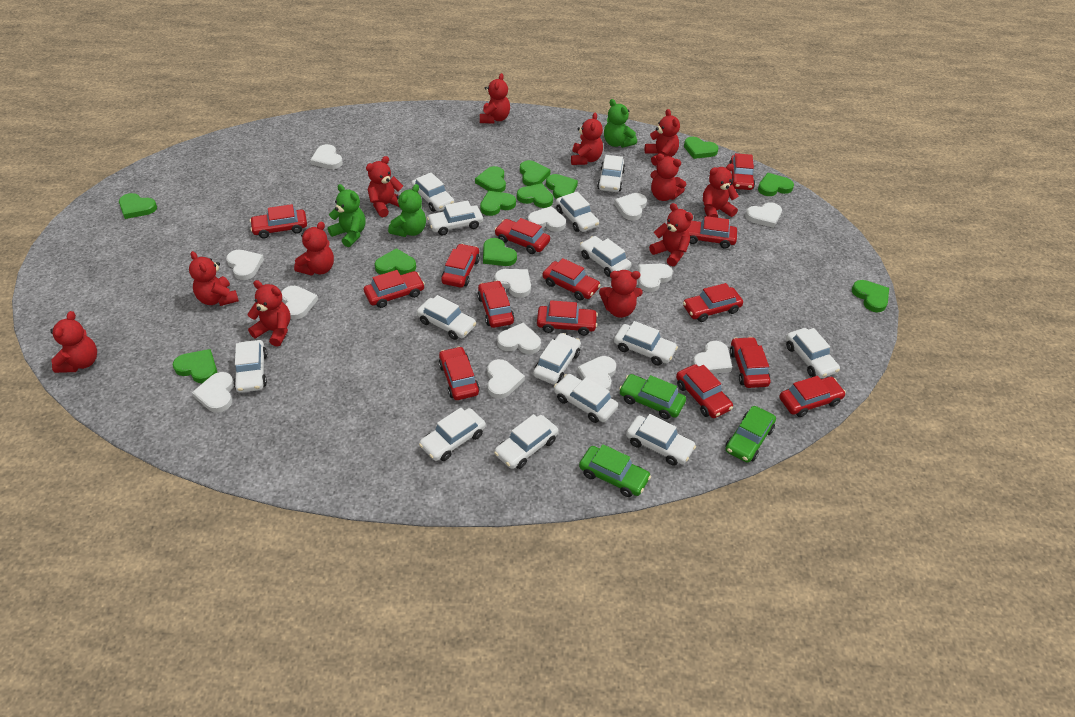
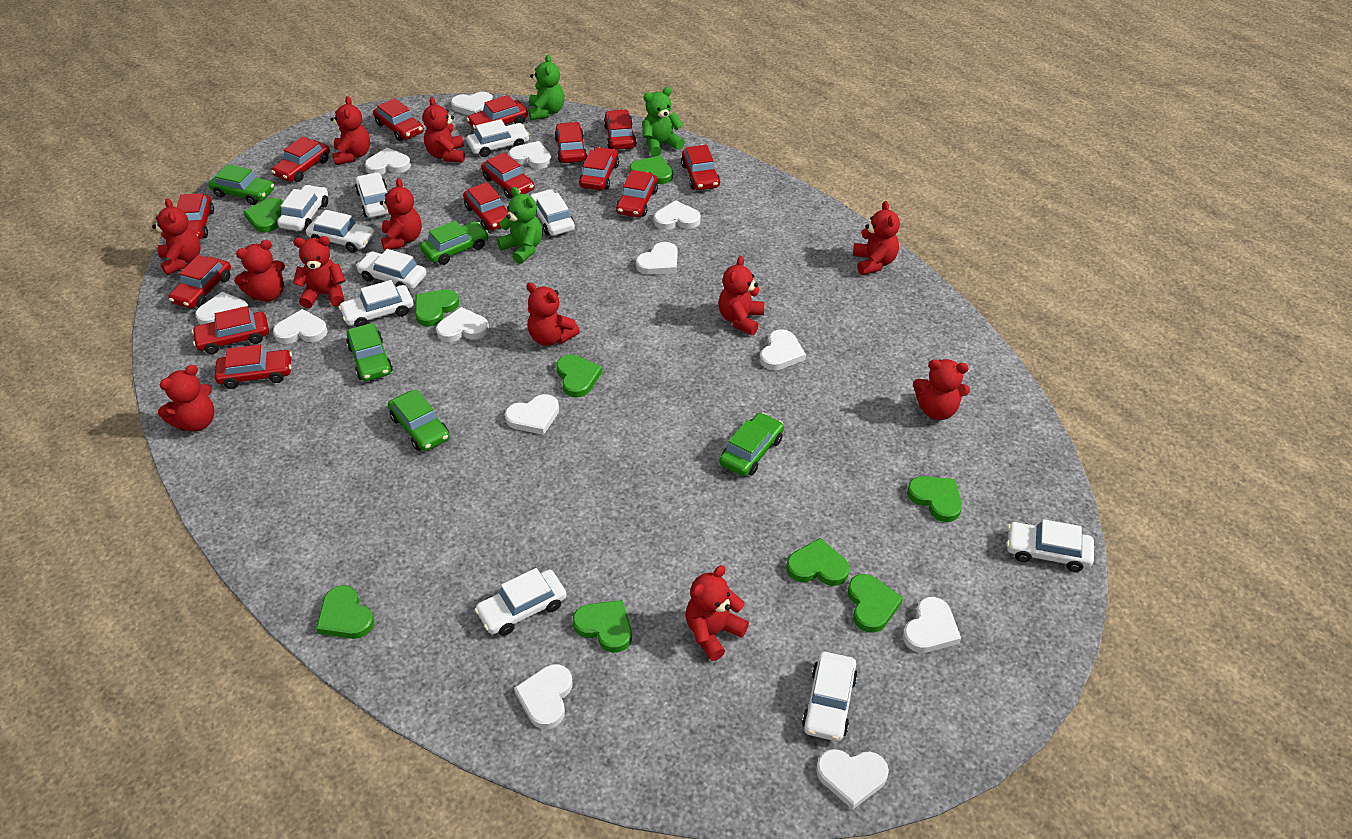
green car: 3 -> 5
green heart: 12 -> 9
white car: 14 -> 10

